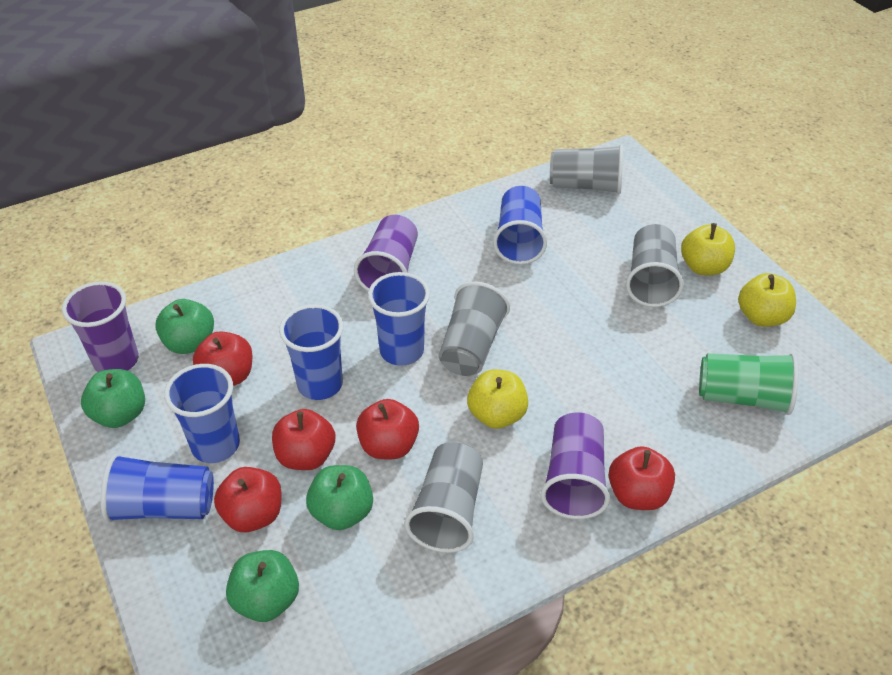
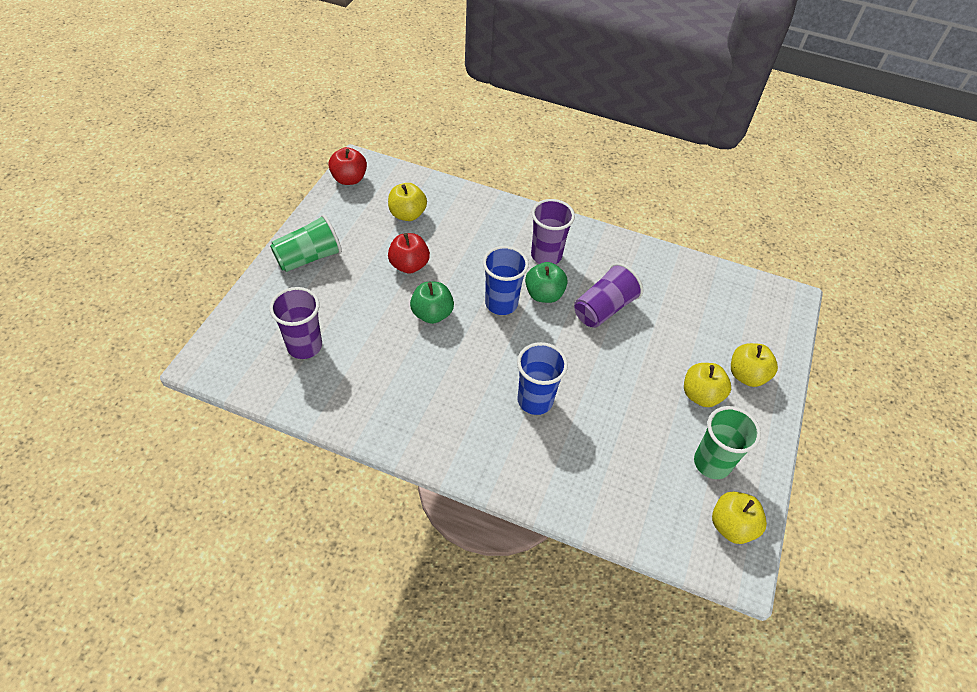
blue cup: 5 -> 2
green apple: 4 -> 2
green cup: 1 -> 2
grey cup: 4 -> 0
red apple: 5 -> 2
yellow apple: 3 -> 4

